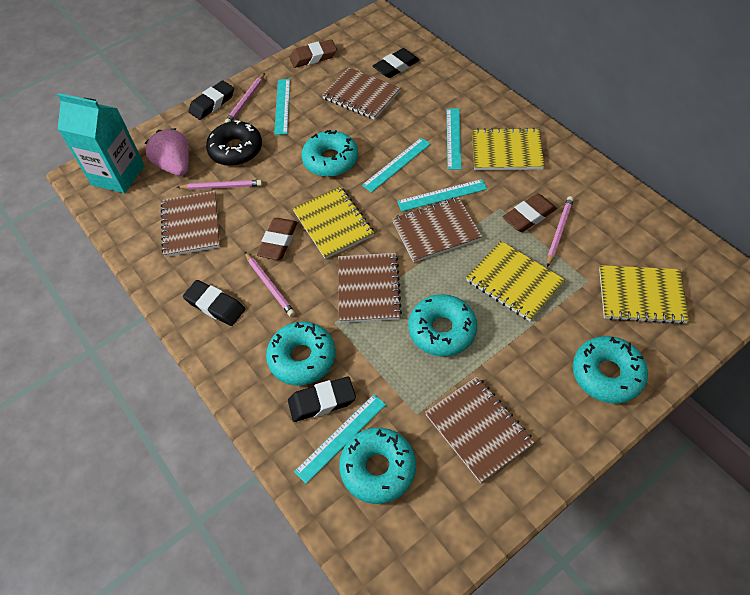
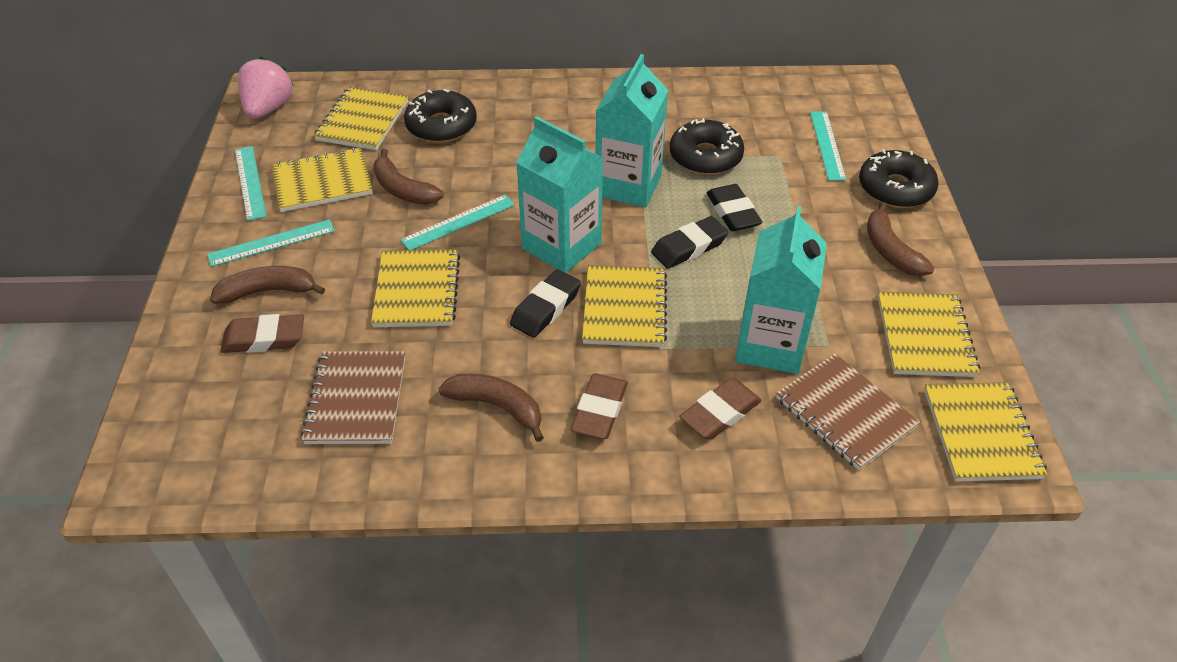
black donut: 1 -> 3
black eraser: 4 -> 3
brown banana: 0 -> 4
brown notebook: 5 -> 2
pink pencil: 4 -> 0
turquoise carton: 1 -> 3
turquoise donut: 5 -> 0
turquoise ruler: 5 -> 4
yellow notebook: 4 -> 6

